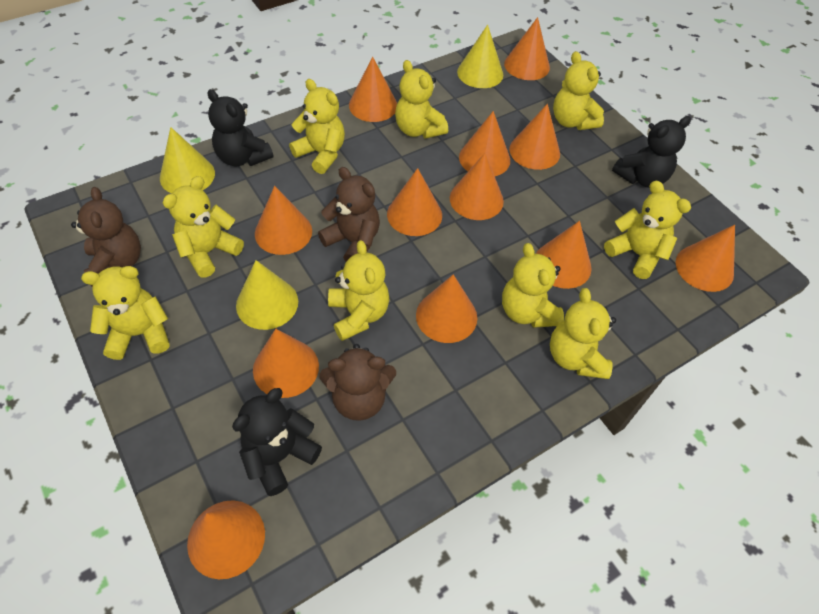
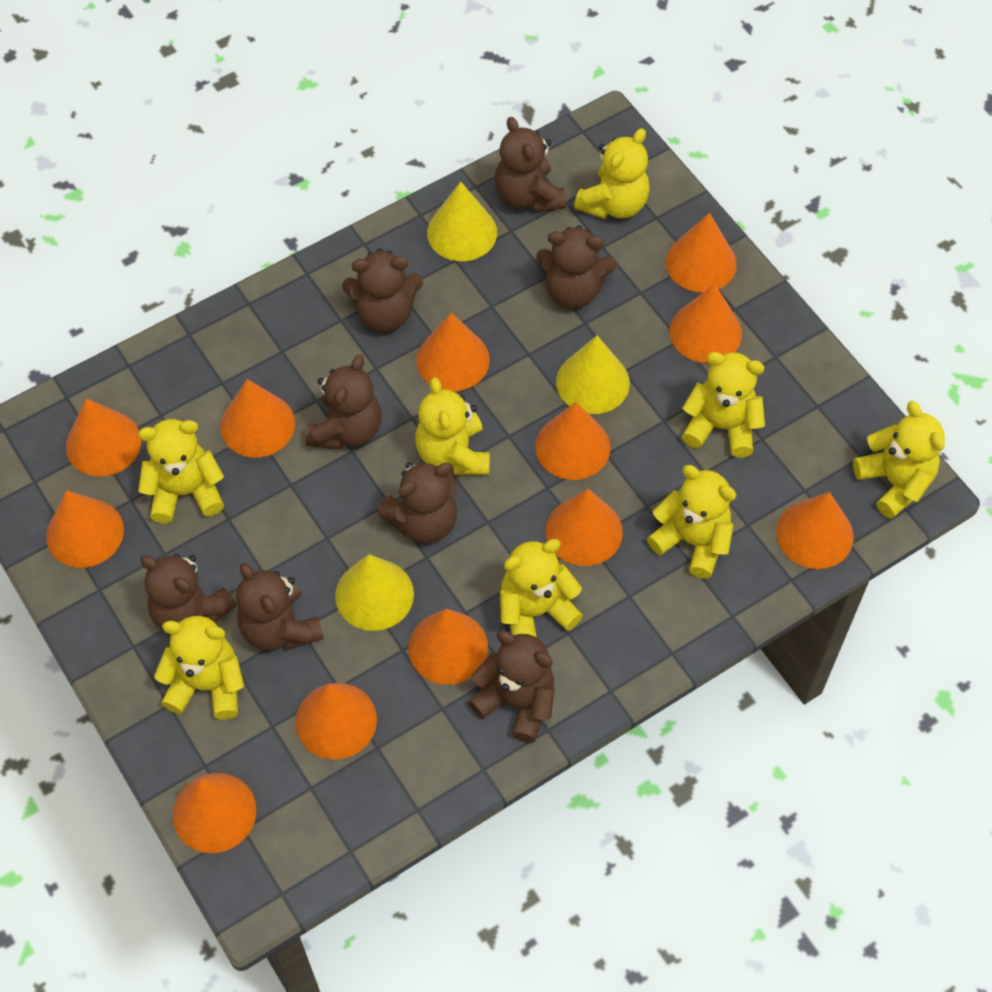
black teddy bear: 3 -> 0
brown teddy bear: 3 -> 8
yellow teddy bear: 9 -> 8

